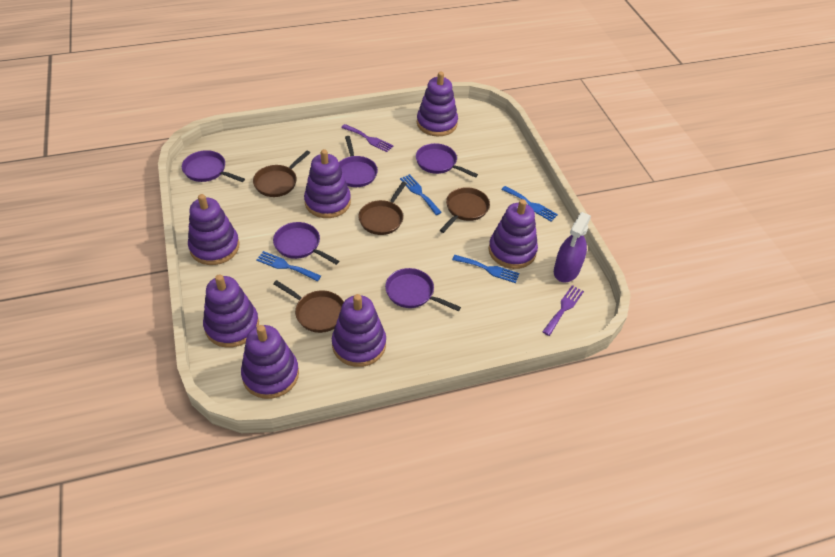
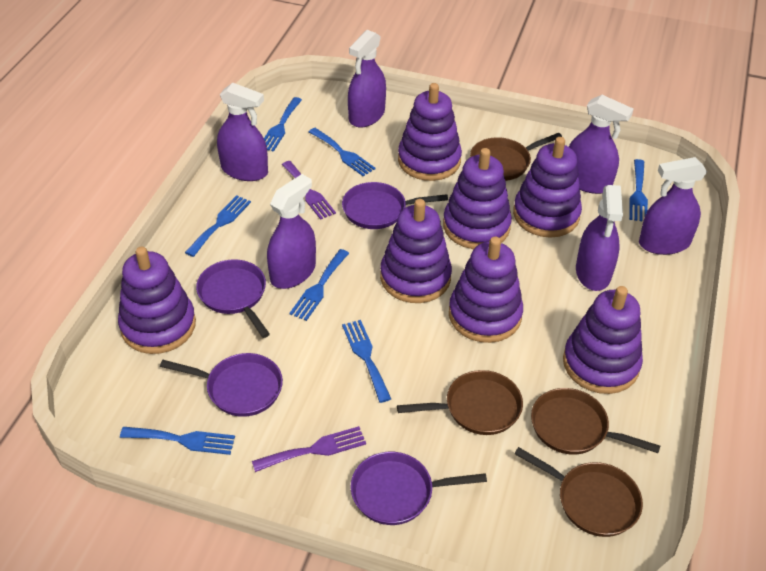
blue fork: 4 -> 7
purple pan: 5 -> 4
purple spray bottle: 1 -> 6

